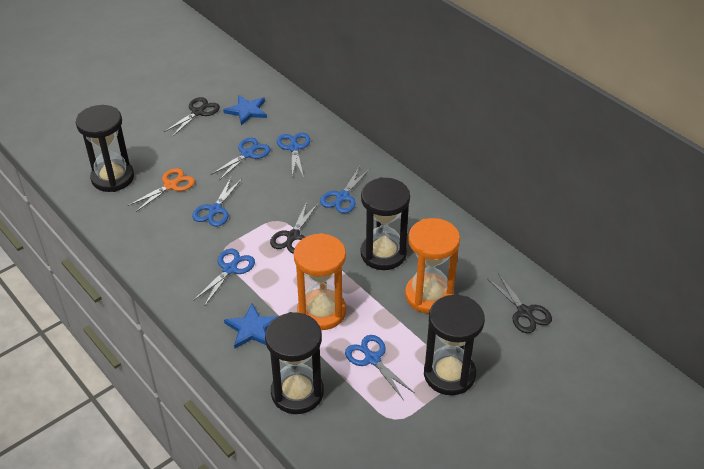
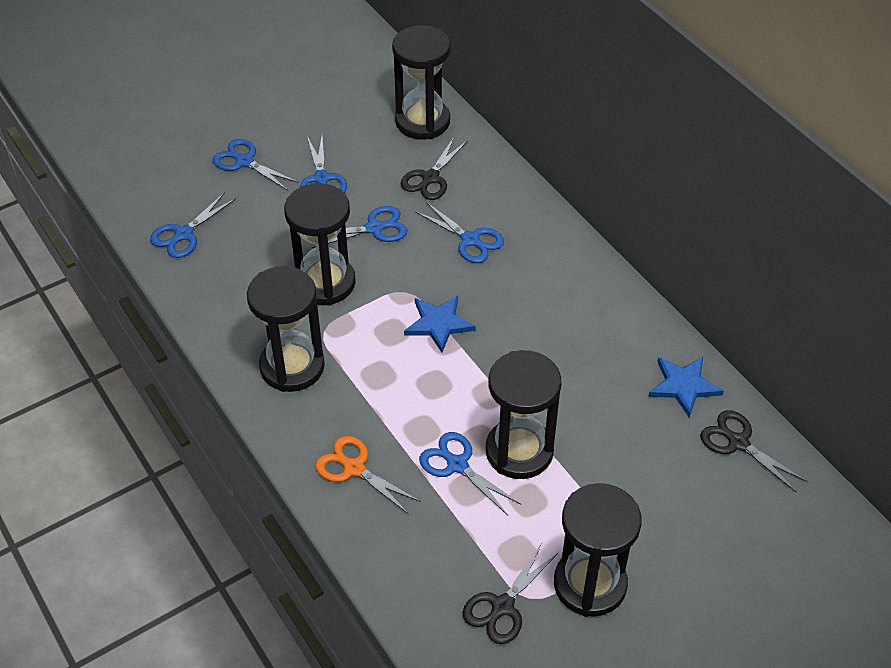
black hourglass: 4 -> 5
orange hourglass: 2 -> 0

